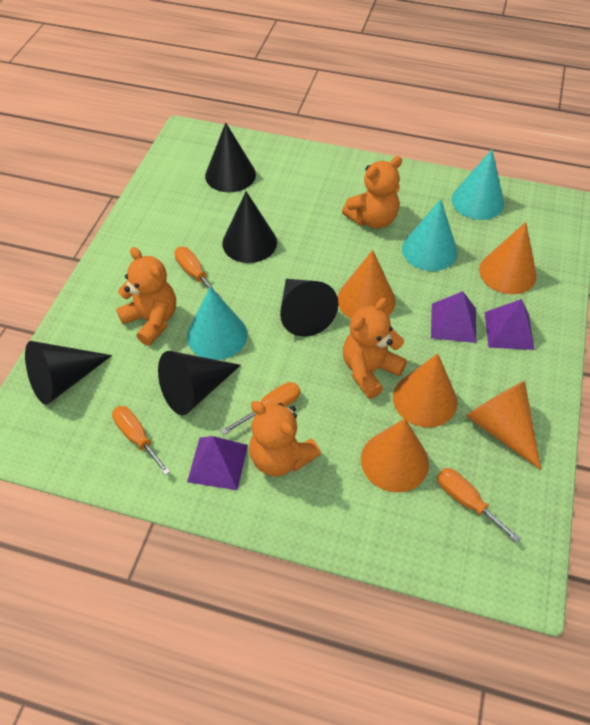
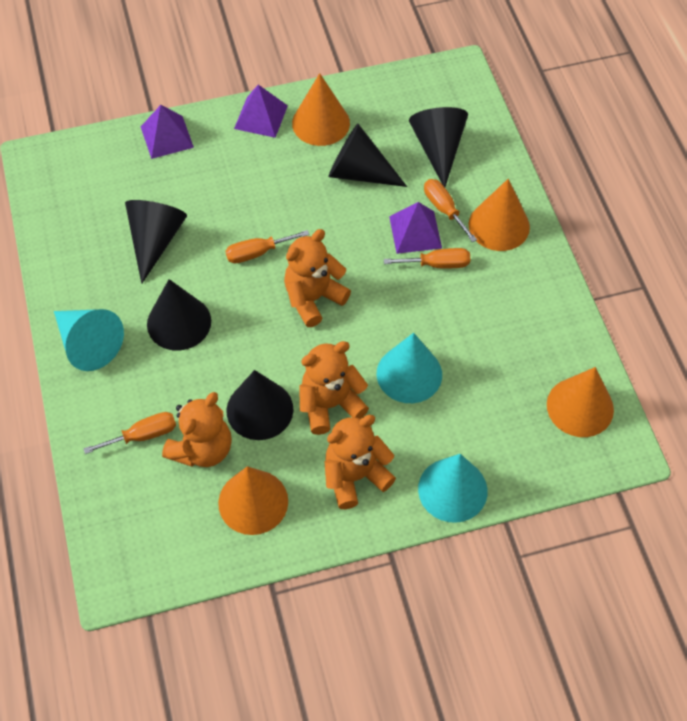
orange cone: 5 -> 4

